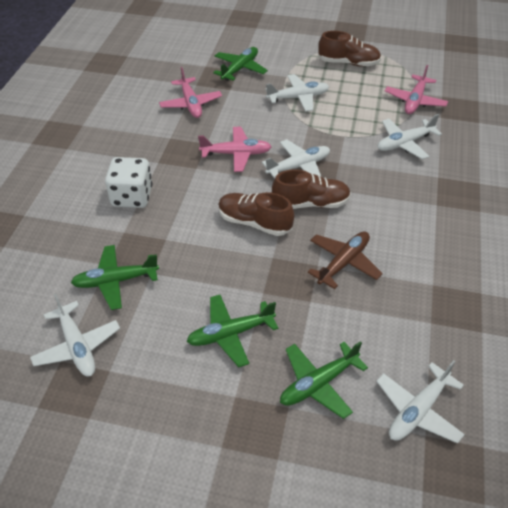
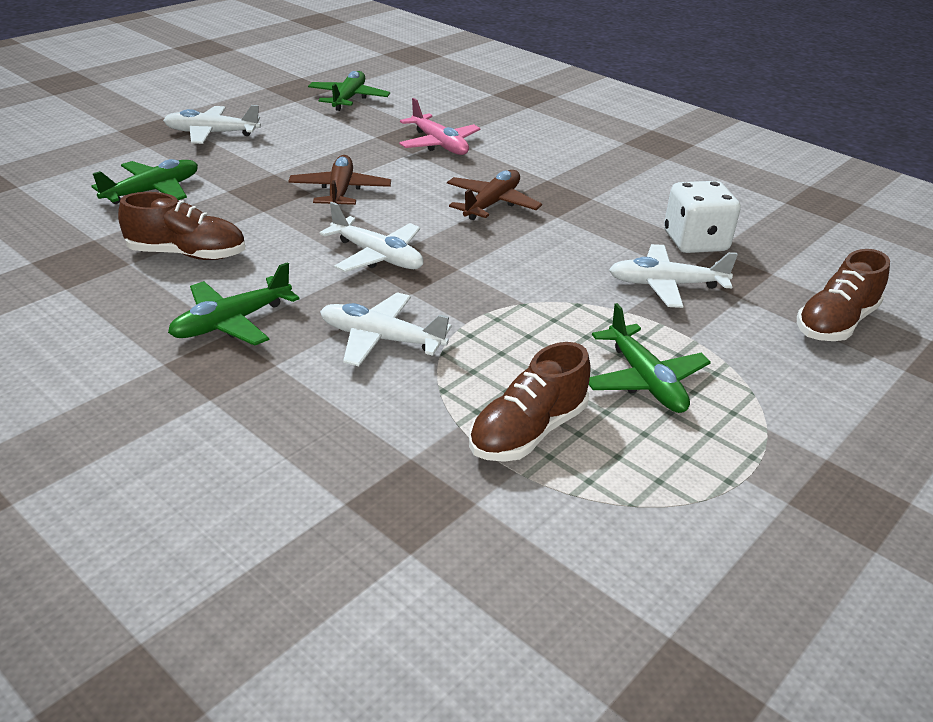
brown plane: 1 -> 2
pink plane: 3 -> 1
white plane: 5 -> 4

